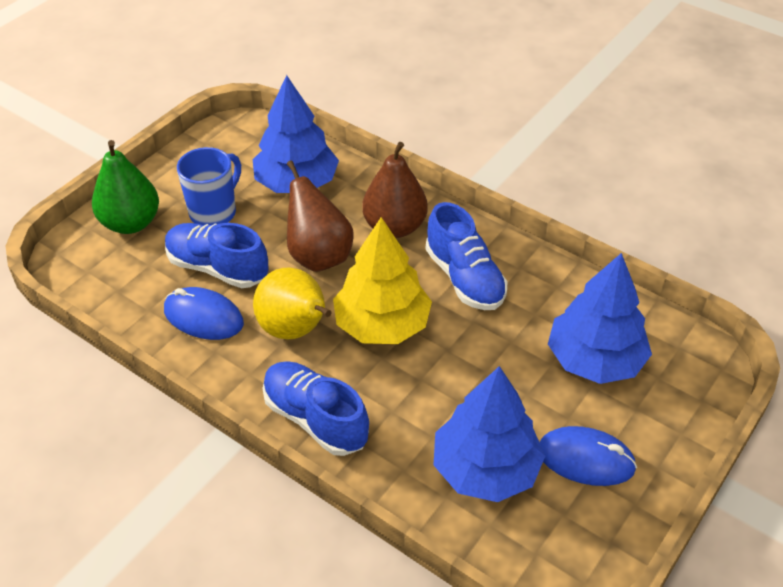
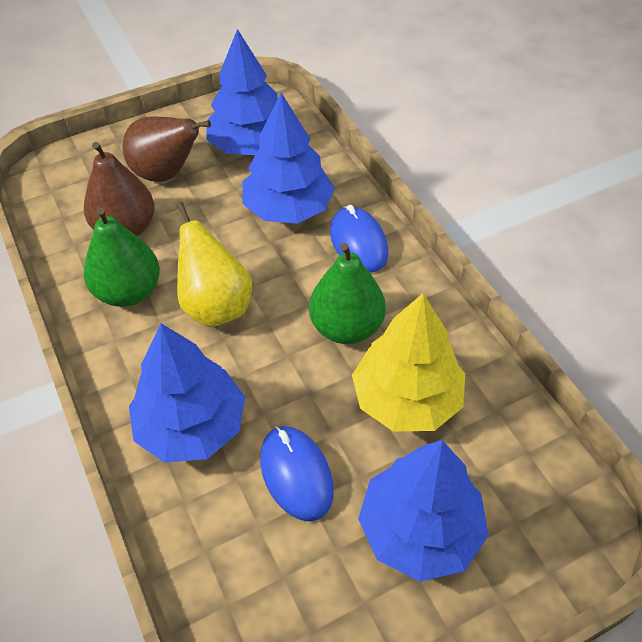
blue mug: 1 -> 0
blue shoe: 3 -> 0
blue tree: 3 -> 4
green pear: 1 -> 2

